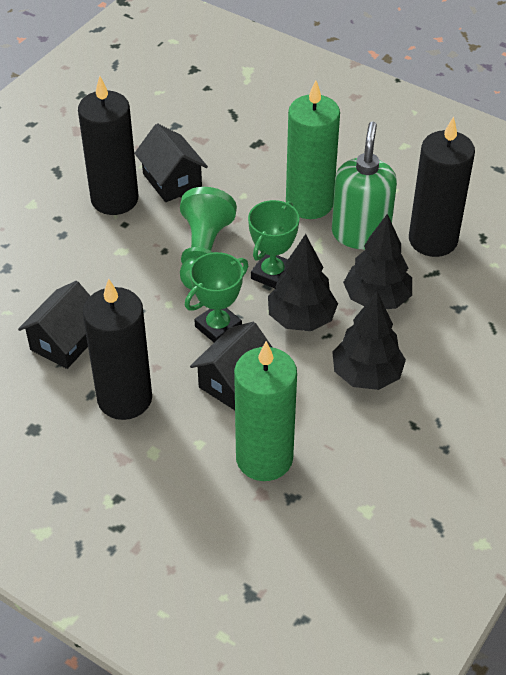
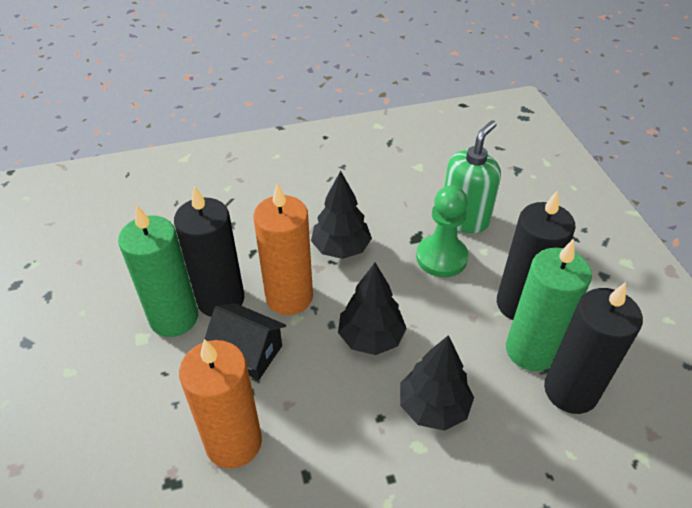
black house: 3 -> 1
green trophy: 2 -> 0
orange candle: 0 -> 2

